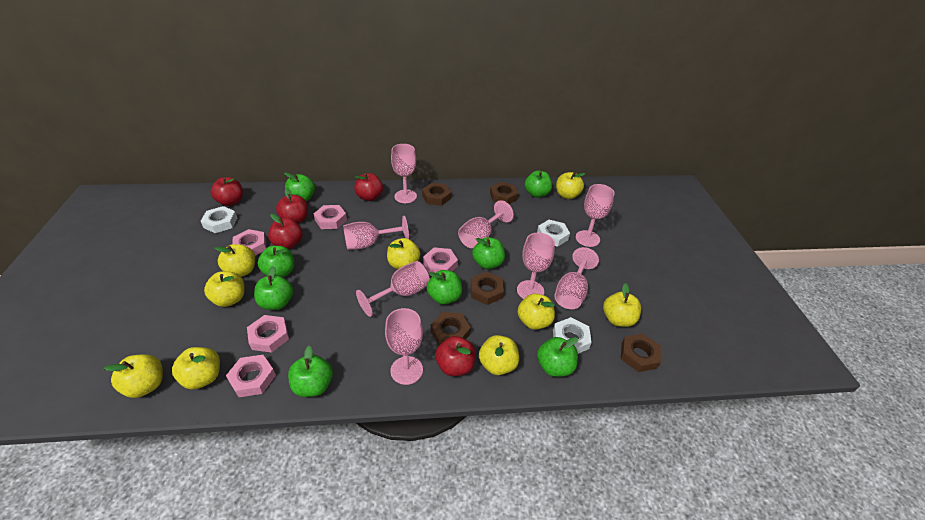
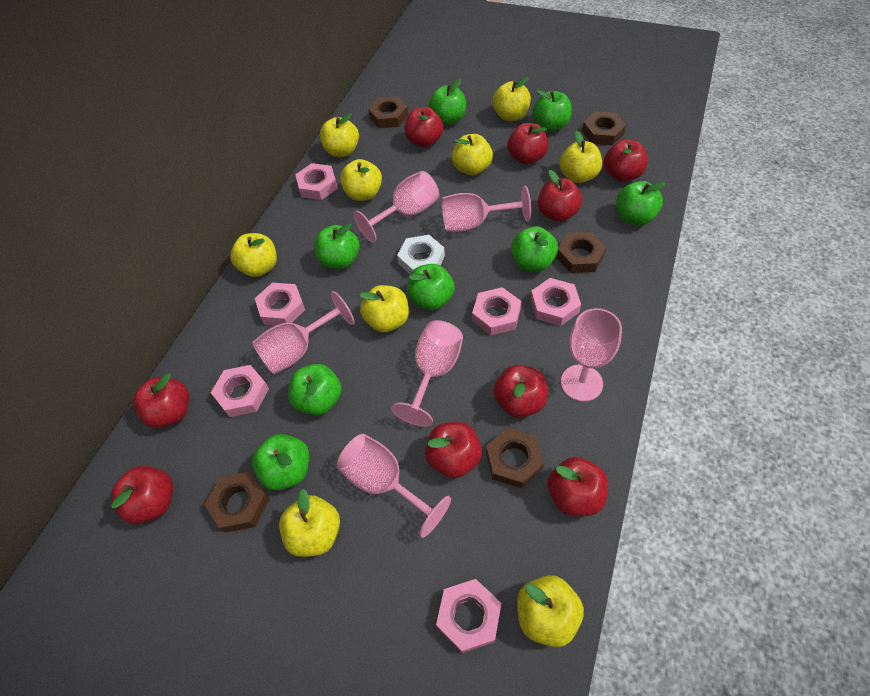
pink goblet: 8 -> 6
pink nut: 5 -> 6
red apple: 5 -> 9
white nut: 3 -> 1

